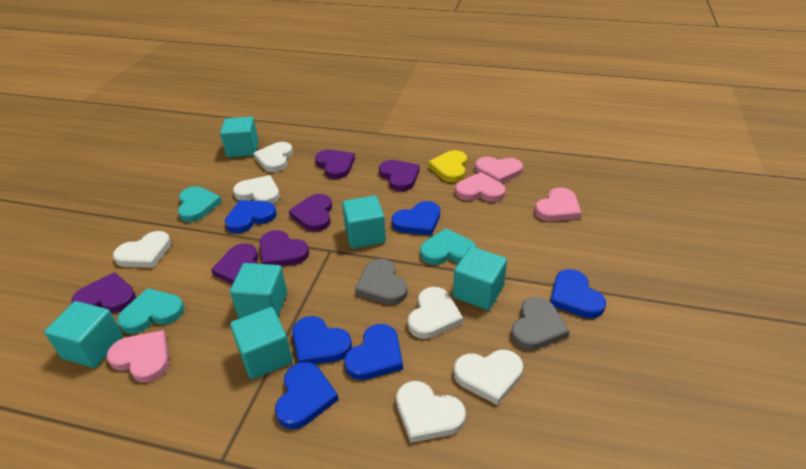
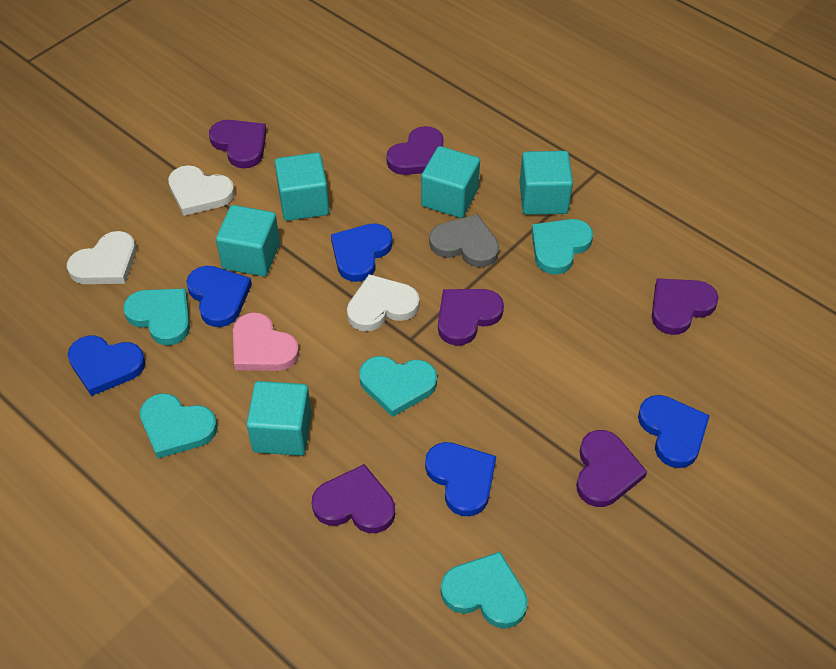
blue heart: 6 -> 5
grey heart: 2 -> 1
pink heart: 4 -> 1
turquoise cube: 6 -> 5
turquoise heart: 3 -> 5
white heart: 6 -> 3
yellow heart: 1 -> 0

